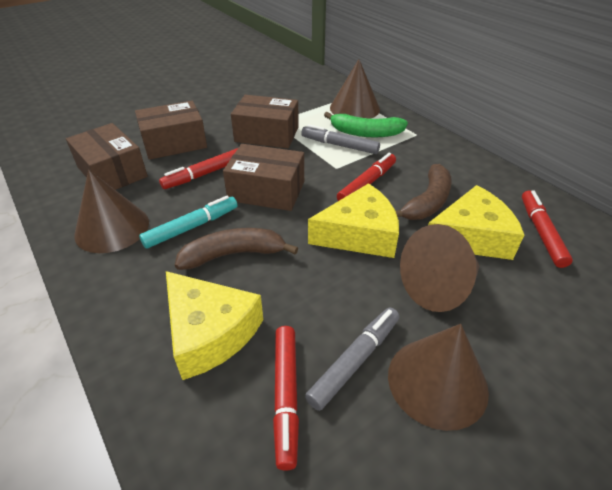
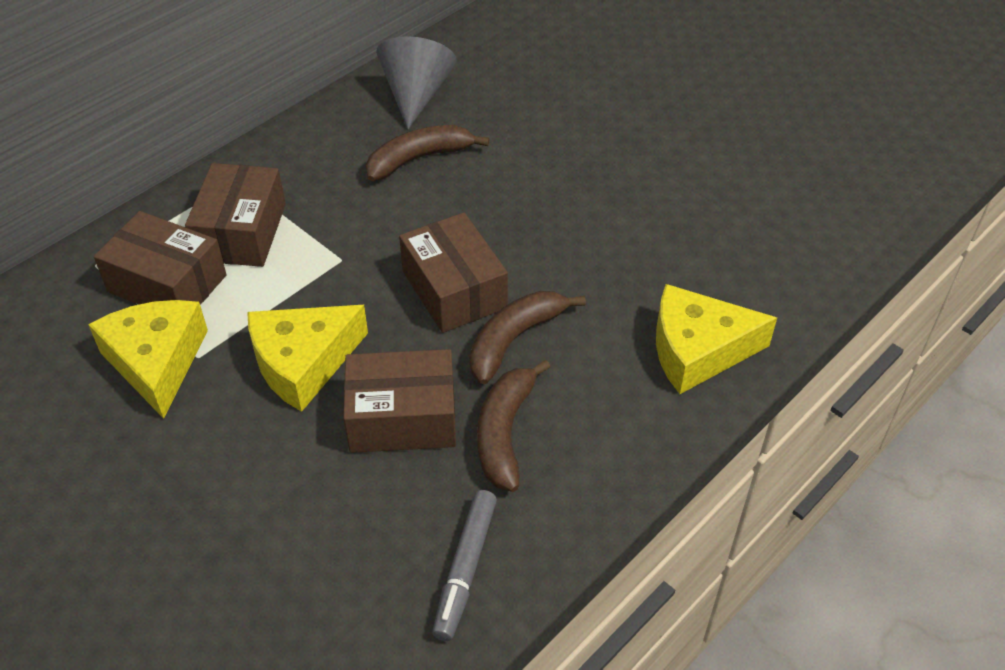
brown banana: 2 -> 3
brown cone: 4 -> 0
green banana: 1 -> 0
grey cone: 0 -> 1
grey marker: 2 -> 1
red marker: 4 -> 0
turquoise marker: 1 -> 0

